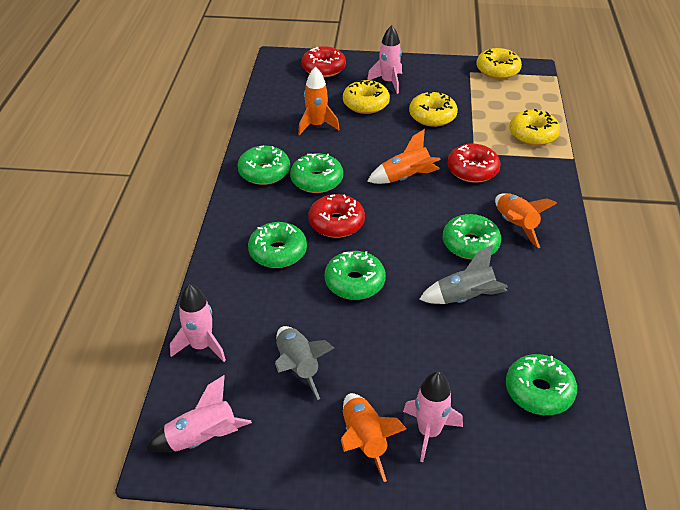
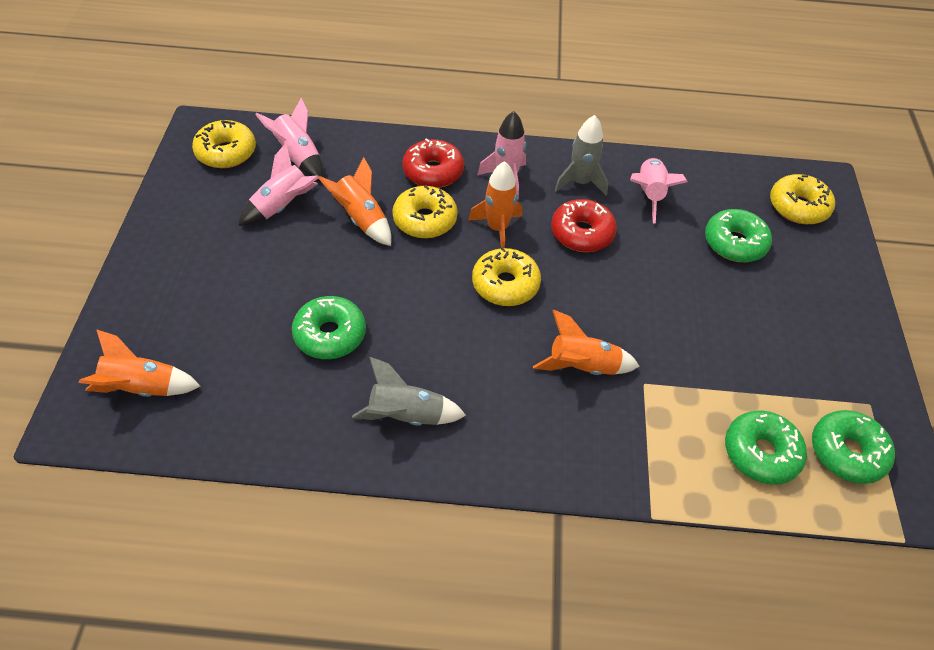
green donut: 6 -> 4
red donut: 3 -> 2

